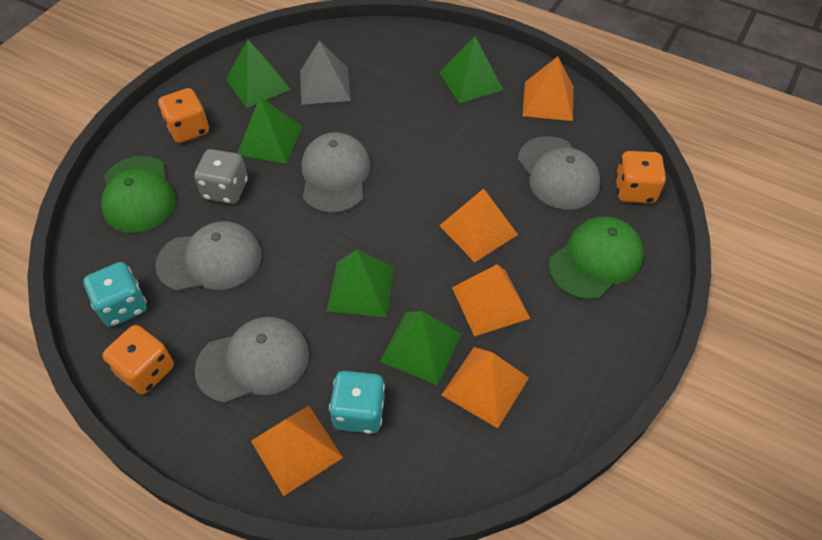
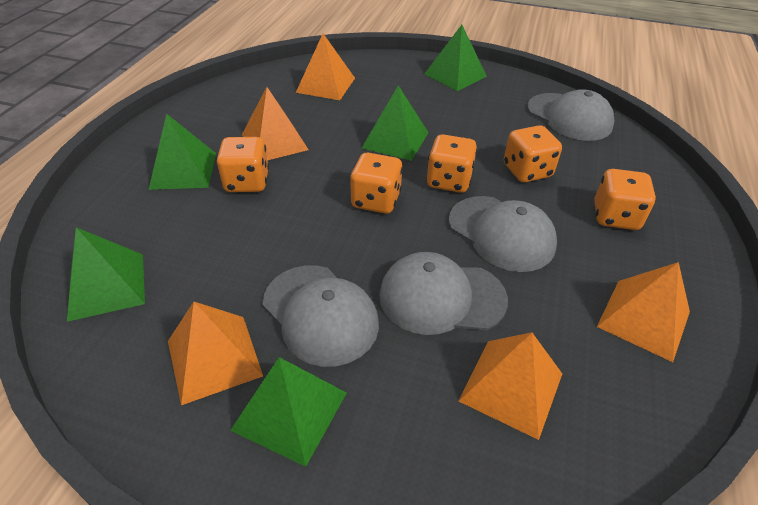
green cap: 2 -> 0
grey dice: 1 -> 0
grey pyramid: 1 -> 0
orange dice: 3 -> 5
turquoise dice: 2 -> 0

